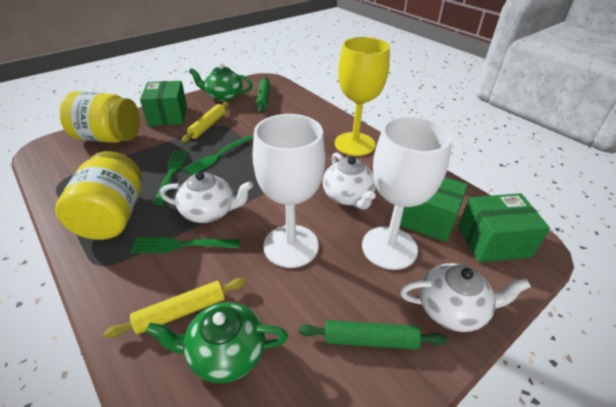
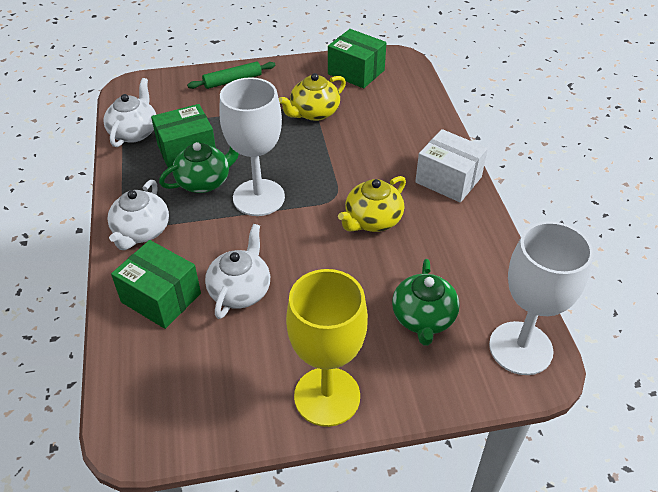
green fork: 3 -> 0
green rolling pin: 2 -> 1
white box: 0 -> 1
yellow jar: 2 -> 0
yellow rolling pin: 2 -> 0
yellow teapot: 0 -> 2

